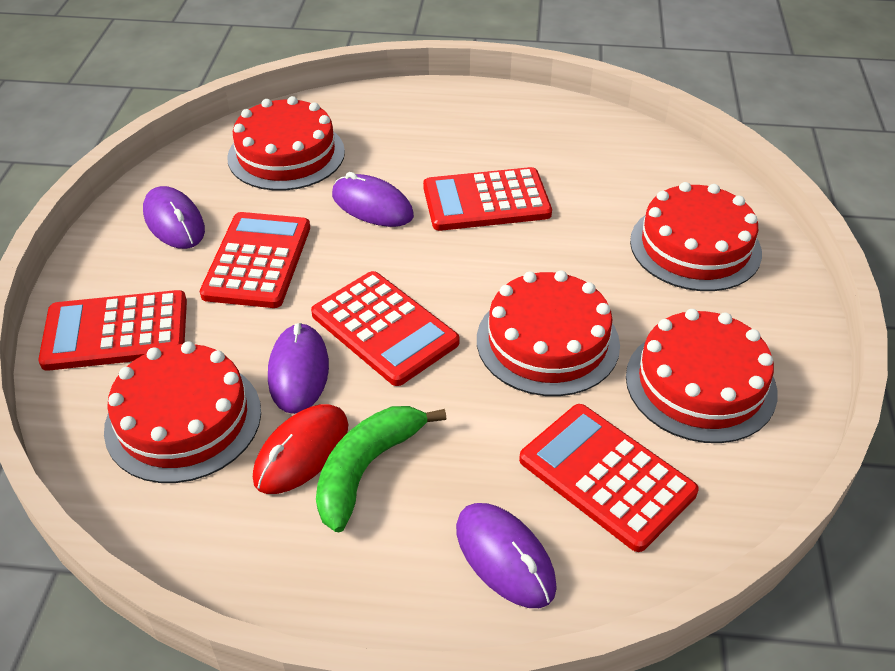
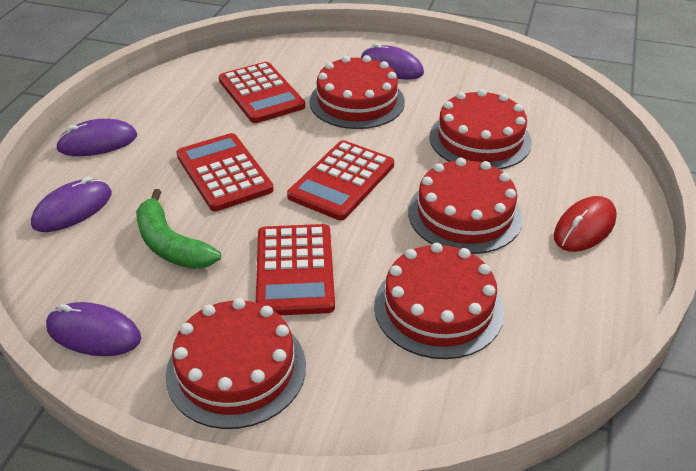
red calculator: 5 -> 4

